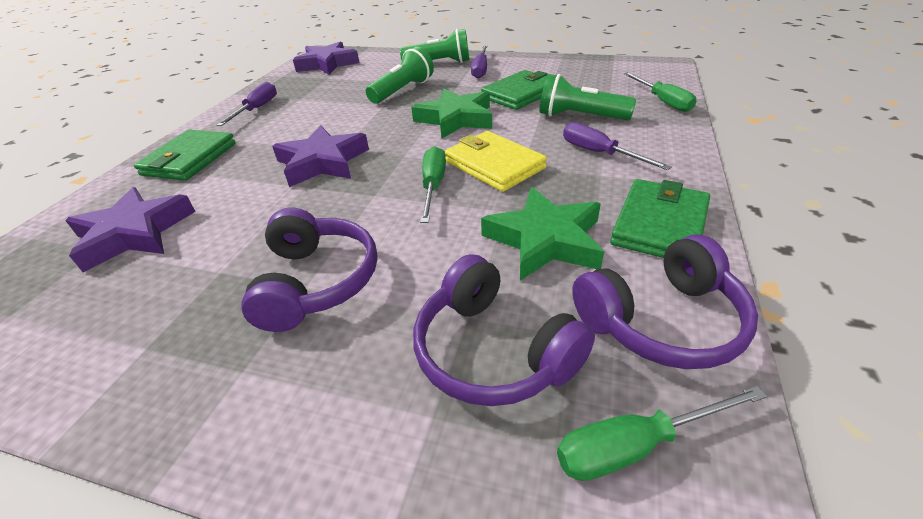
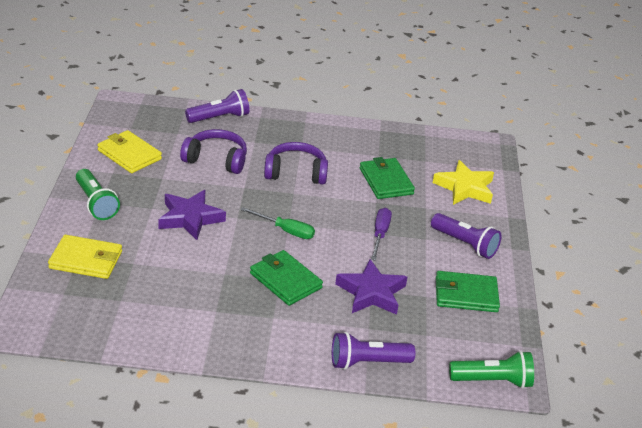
green flashlight: 3 -> 2
green screwdriver: 3 -> 1
green star: 2 -> 0
purple flashlight: 0 -> 3
purple headphones: 3 -> 2
purple screwdriver: 3 -> 1
purple star: 3 -> 2
yellow star: 0 -> 1
yellow wallet: 1 -> 2

